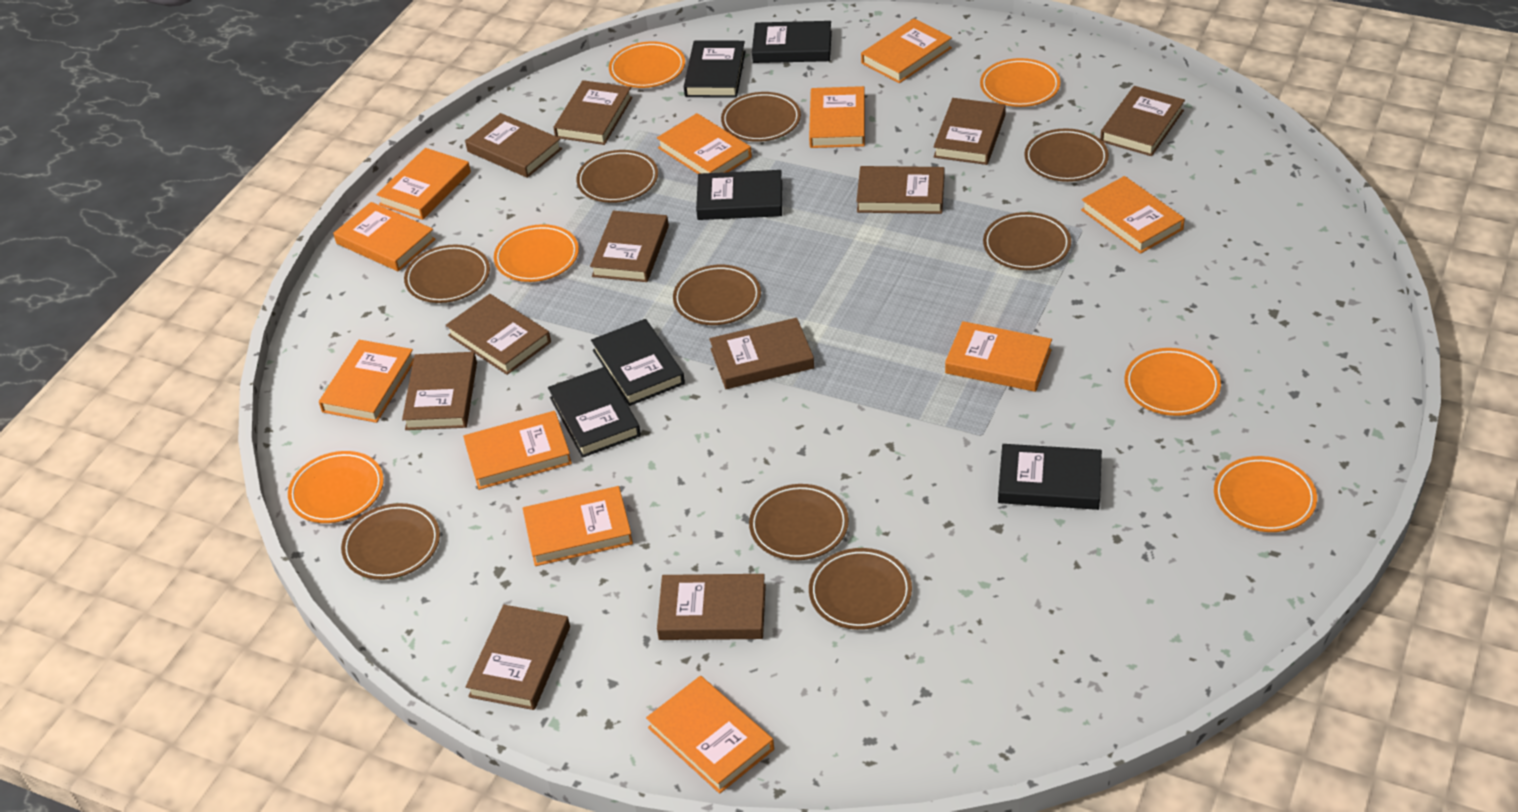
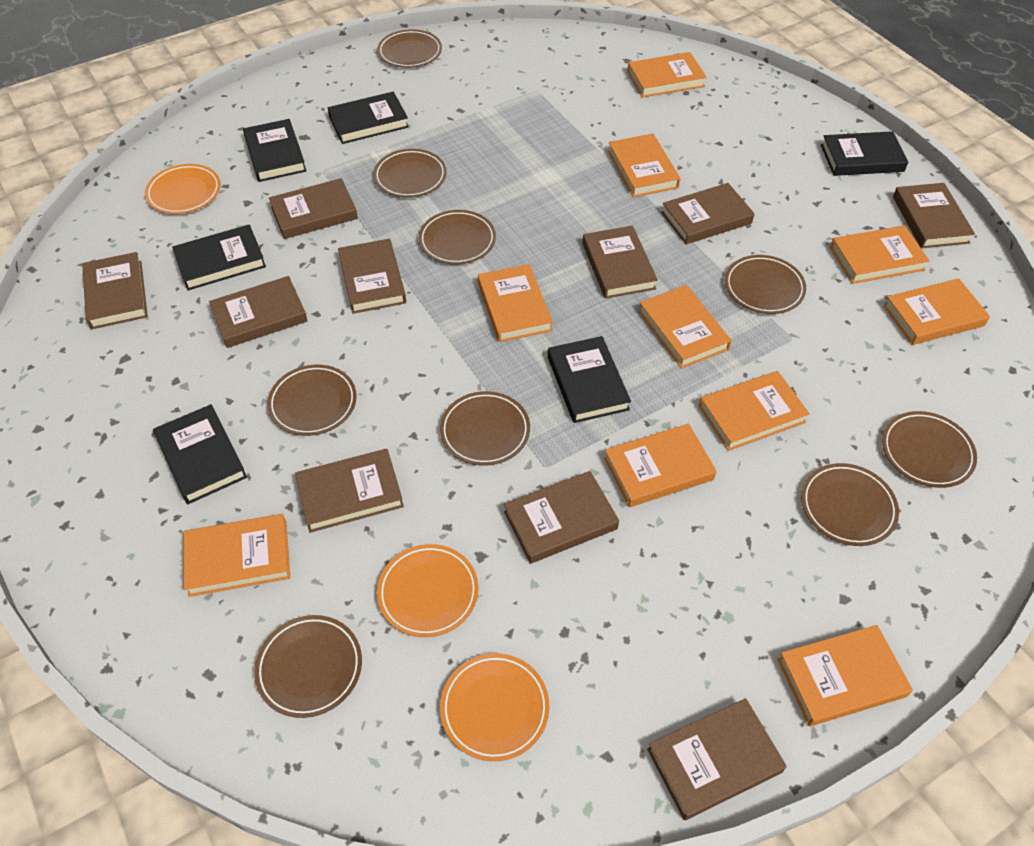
brown book: 11 -> 10
orange book: 11 -> 10
orange plate: 6 -> 3

